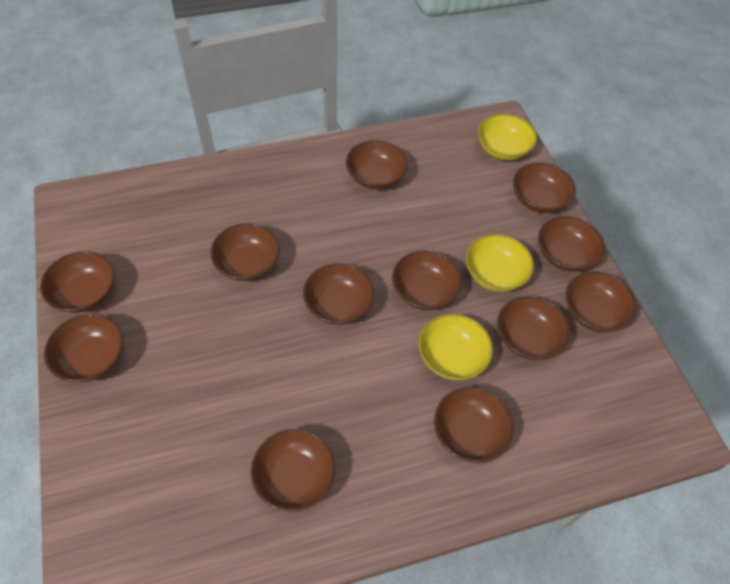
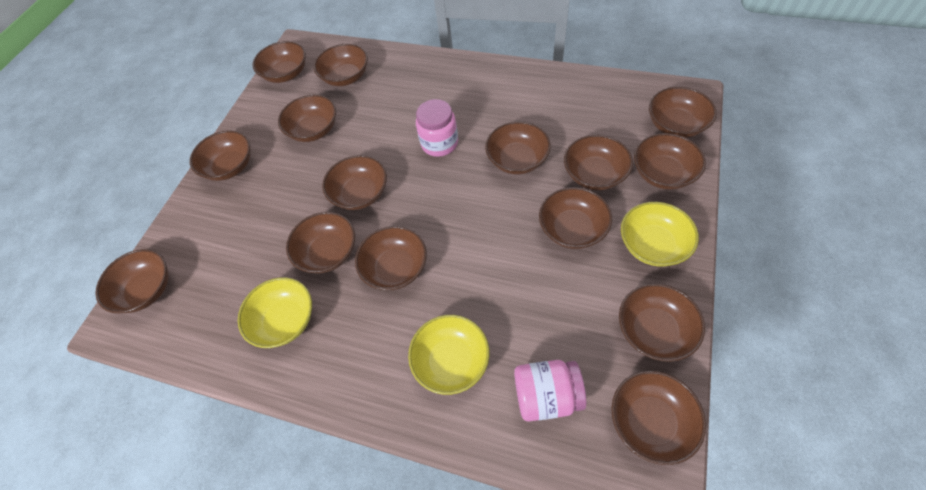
brown bowl: 12 -> 15
pink jar: 0 -> 2

